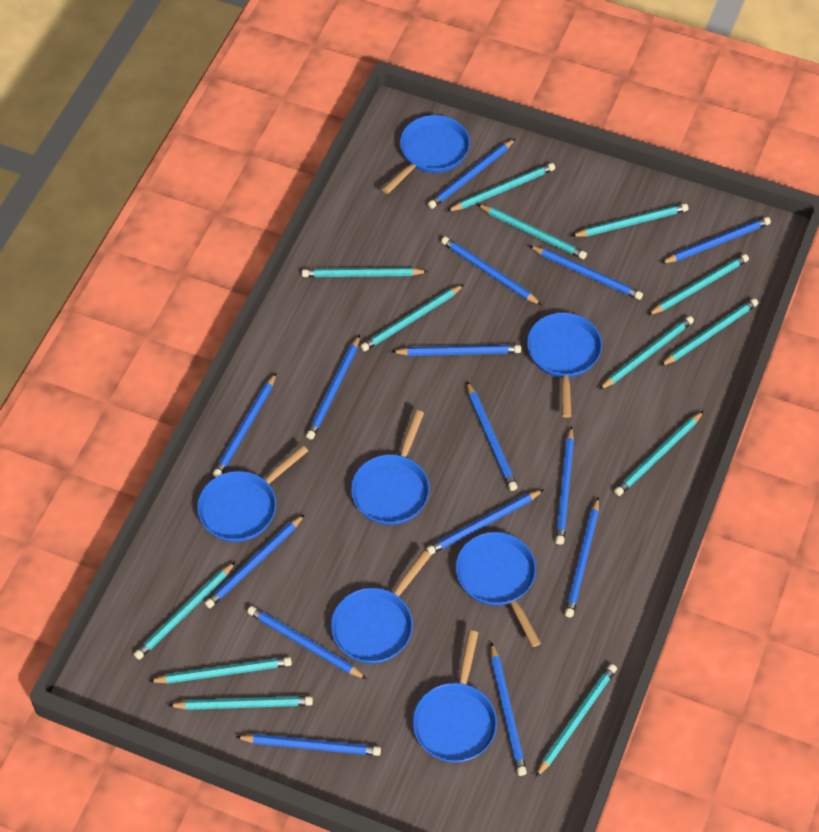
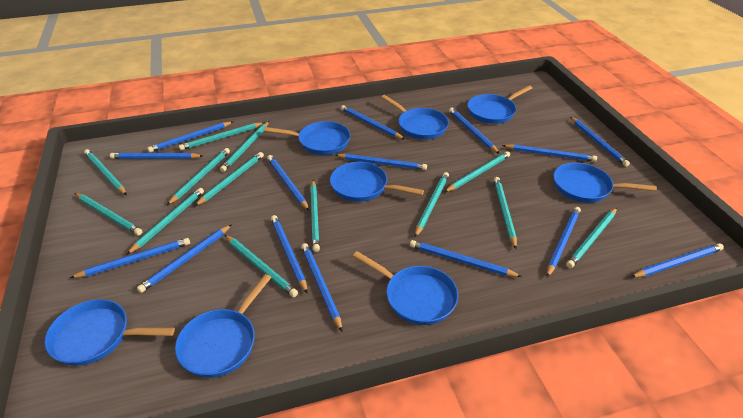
blue pan: 7 -> 8

